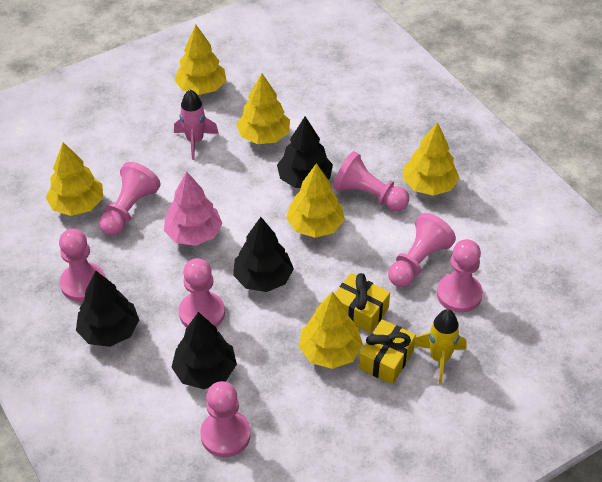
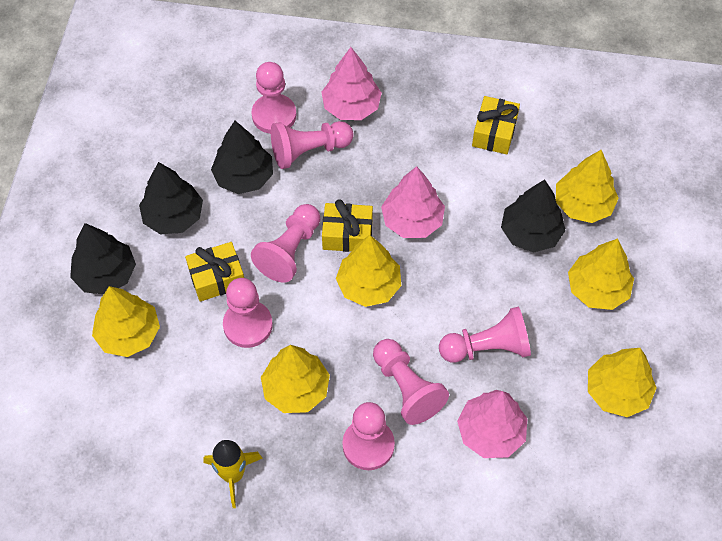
pink rocket: 1 -> 0
pink tree: 1 -> 3
yellow gift: 2 -> 3

